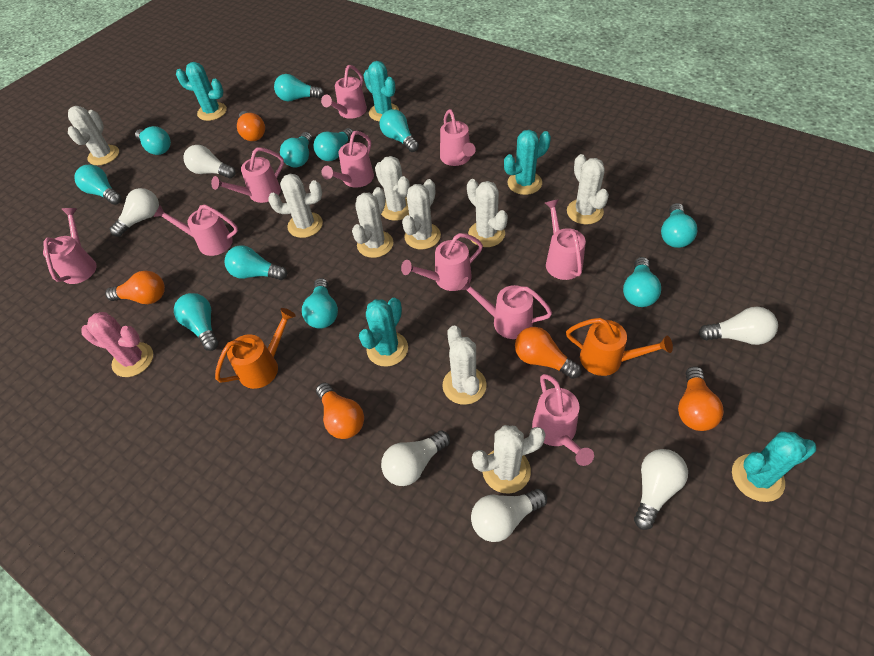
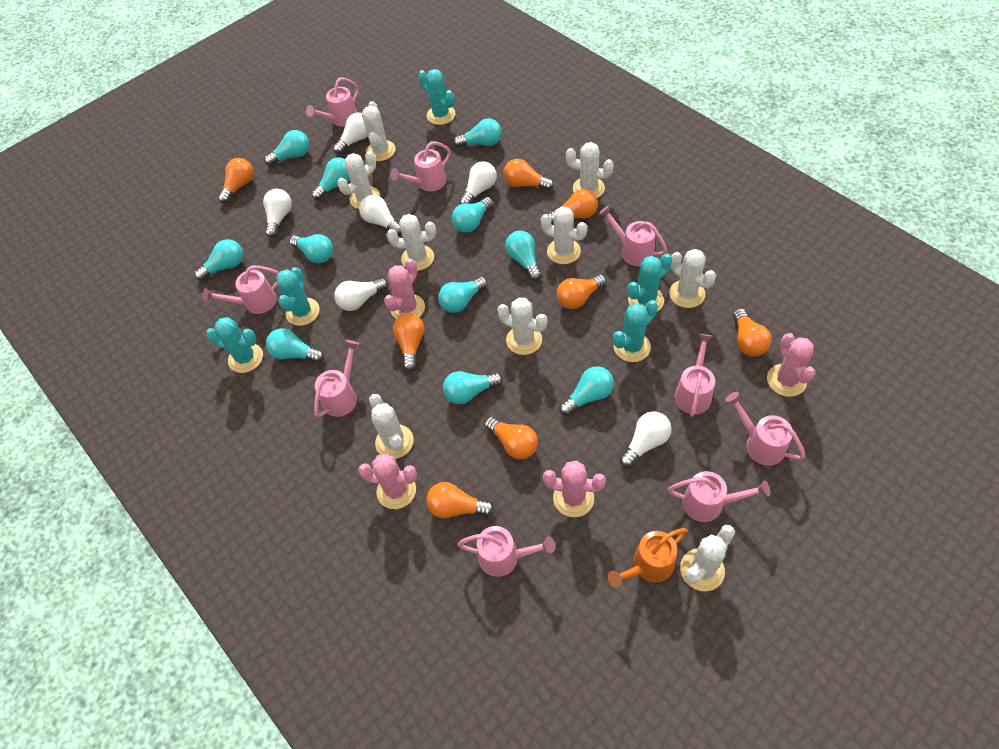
orange light bulb: 5 -> 8
orange watering can: 2 -> 1
pink cactus: 1 -> 4
pink watering can: 10 -> 9

